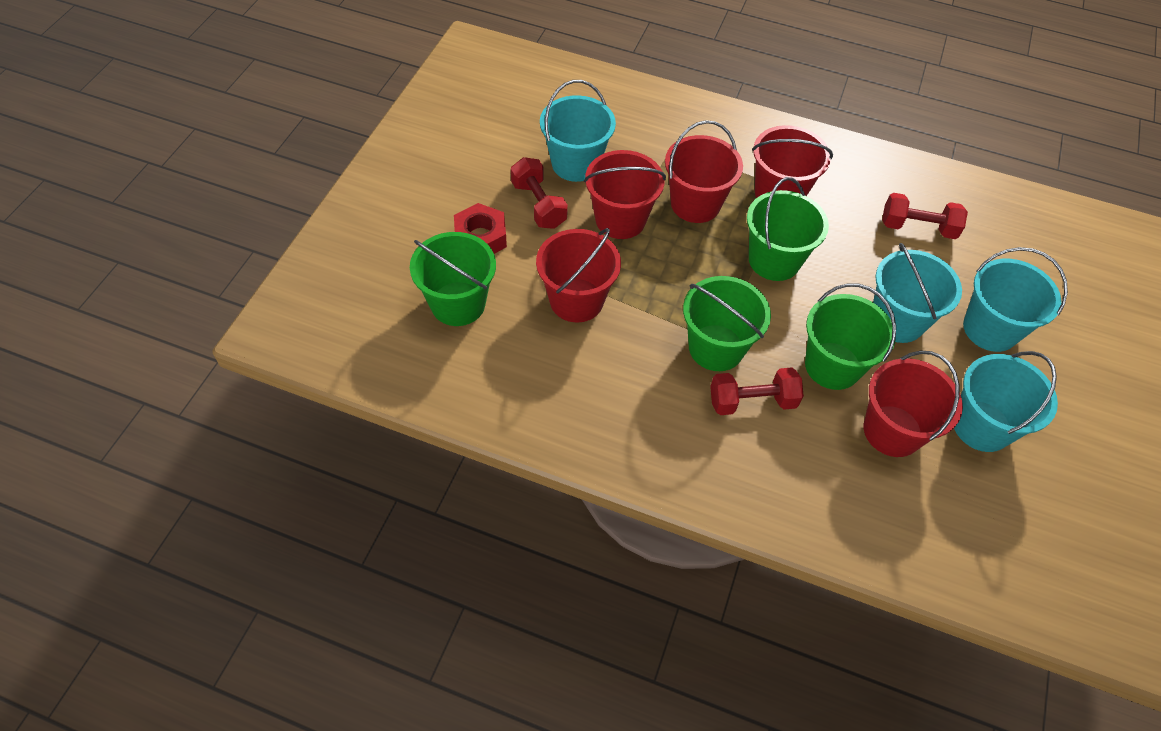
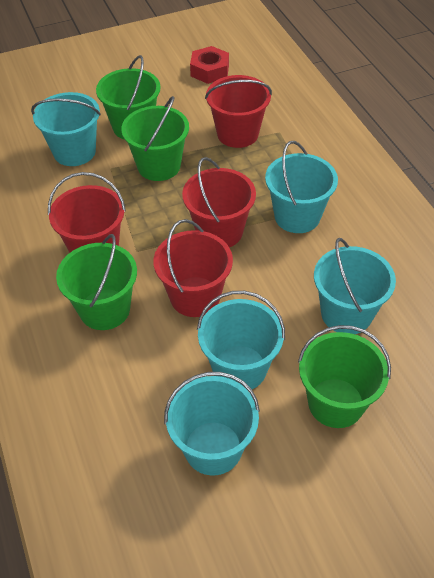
red bucket: 5 -> 4
red dumbbell: 3 -> 0
turquoise bucket: 4 -> 5

